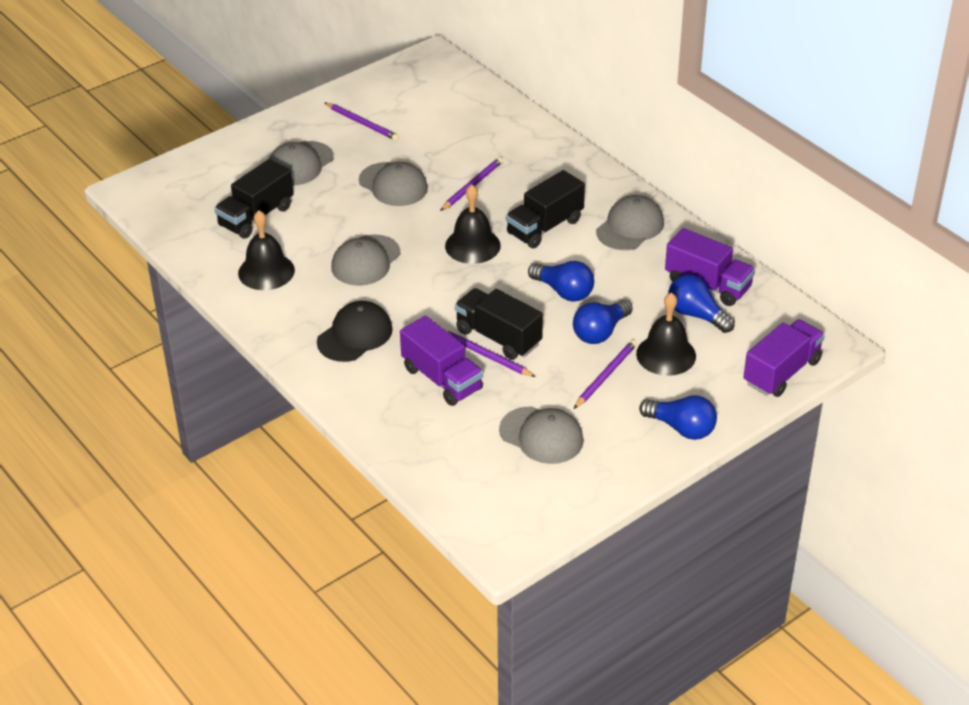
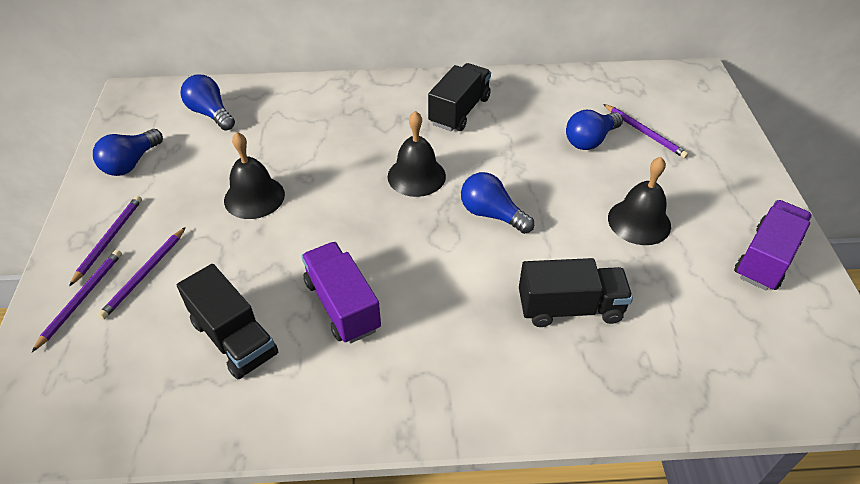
black cap: 1 -> 0
grey cap: 5 -> 0
purple truck: 3 -> 2

